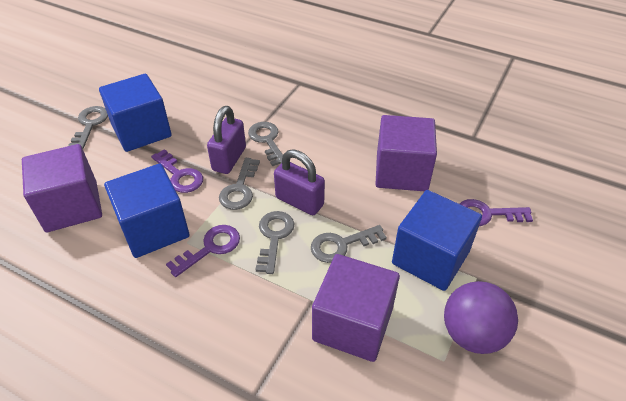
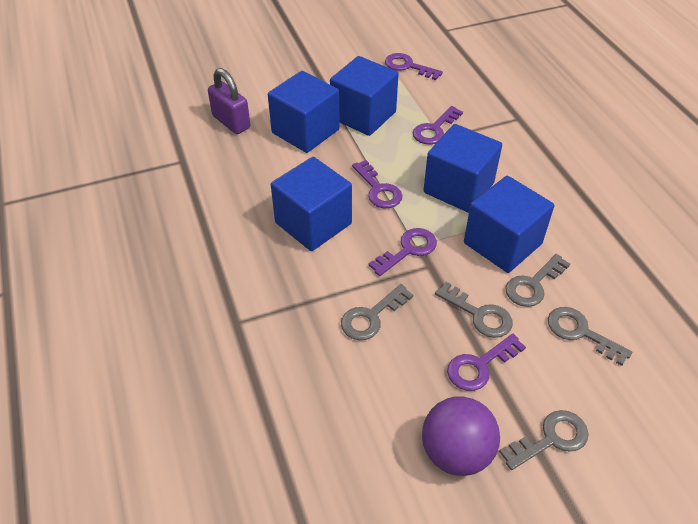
blue cube: 3 -> 5
purple cube: 3 -> 0
purple key: 3 -> 5
purple padlock: 2 -> 1

